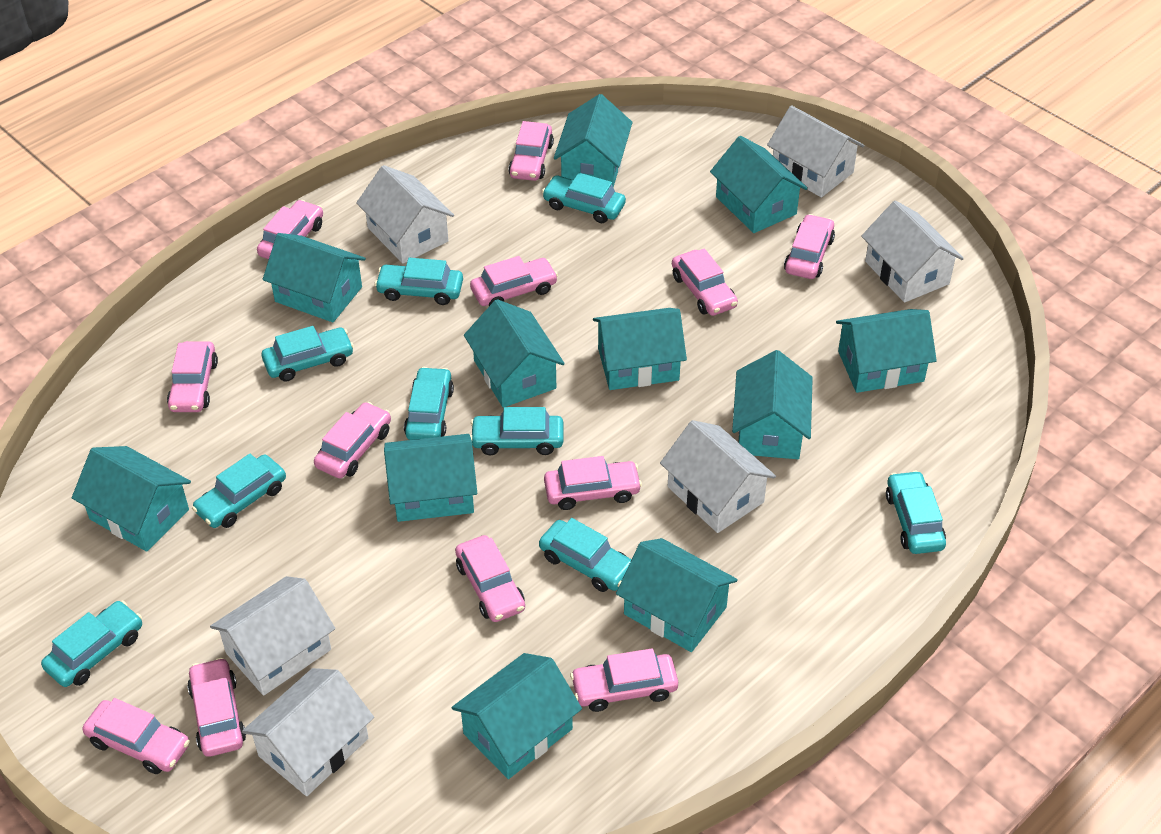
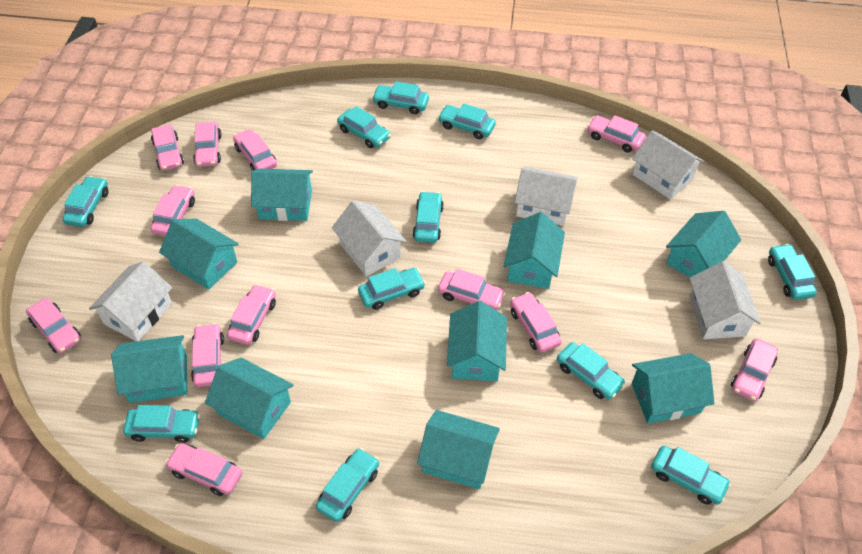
turquoise car: 9 -> 11
turquoise house: 11 -> 9
white house: 6 -> 5

